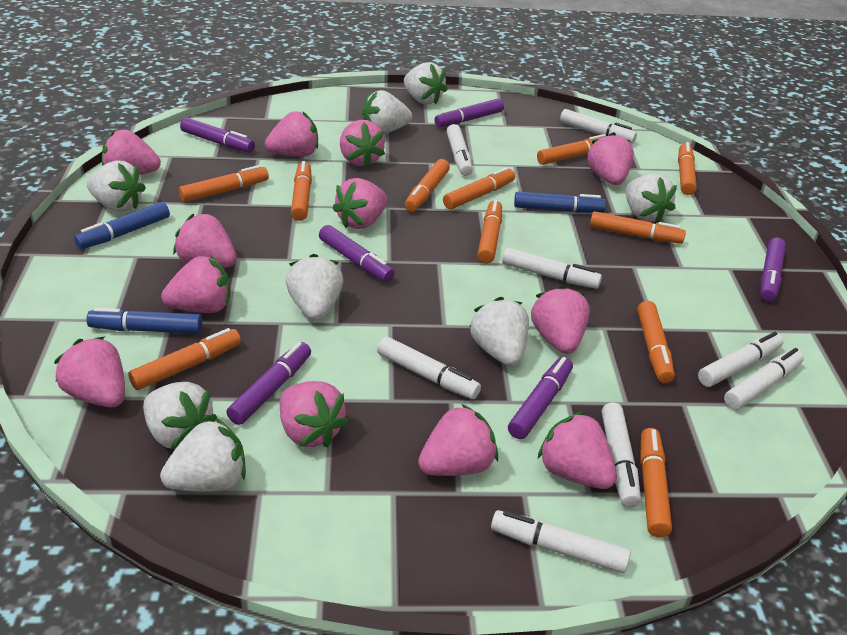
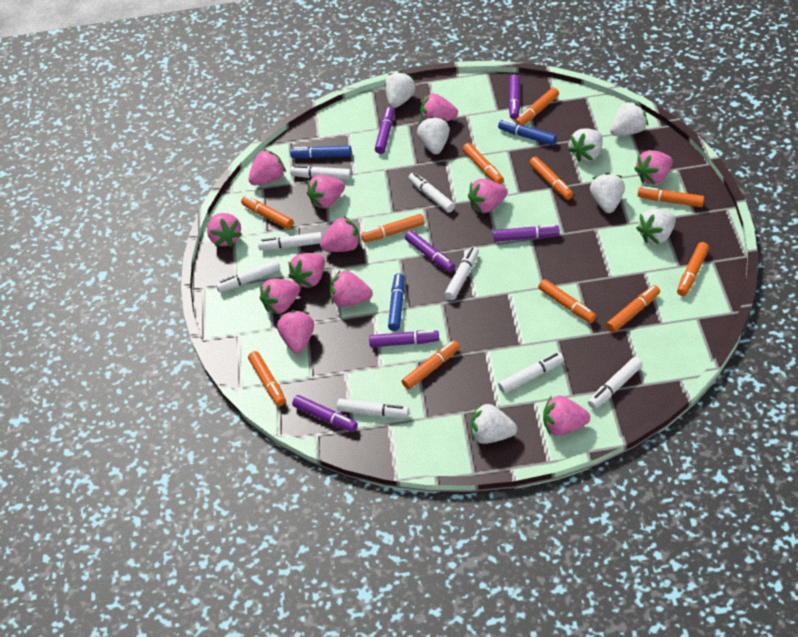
white strawberry: 8 -> 7

